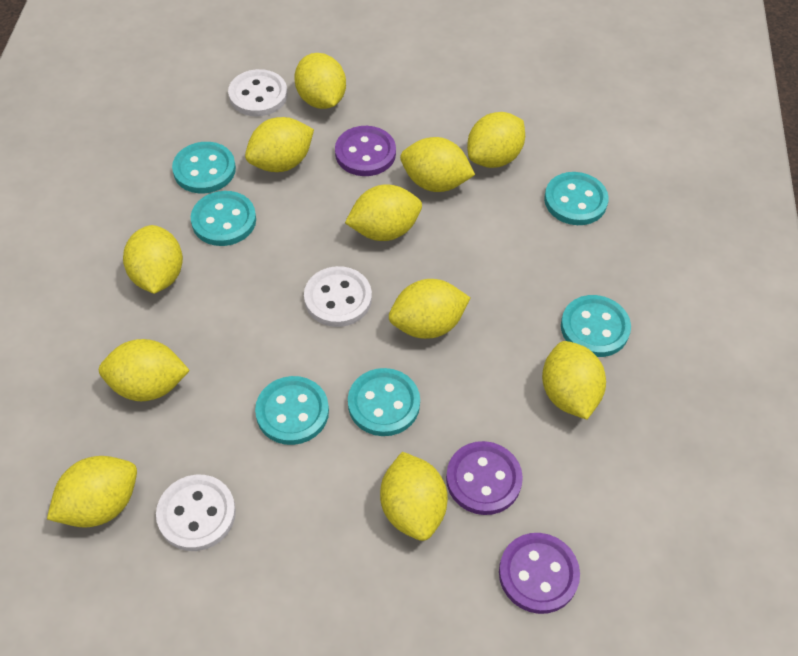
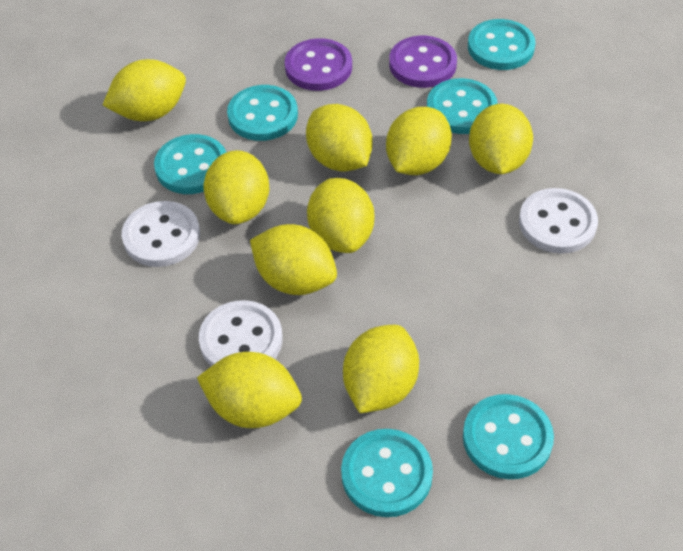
purple button: 3 -> 2
yellow lemon: 11 -> 9

